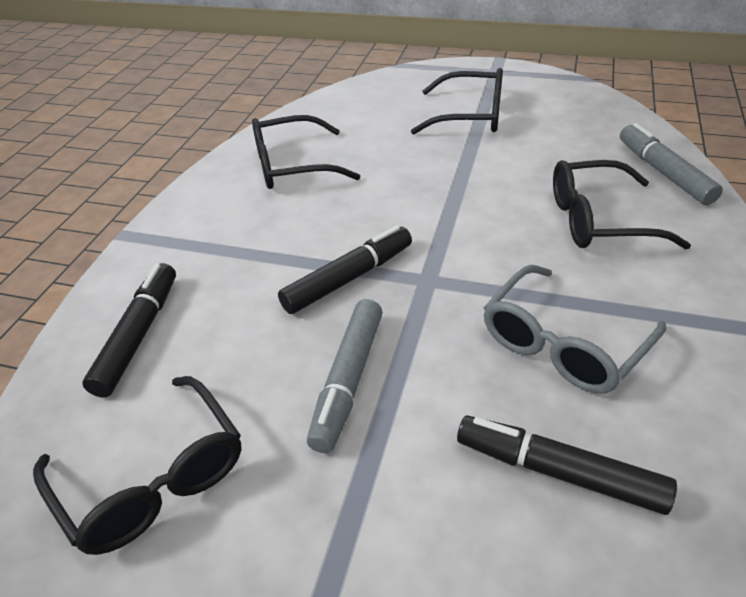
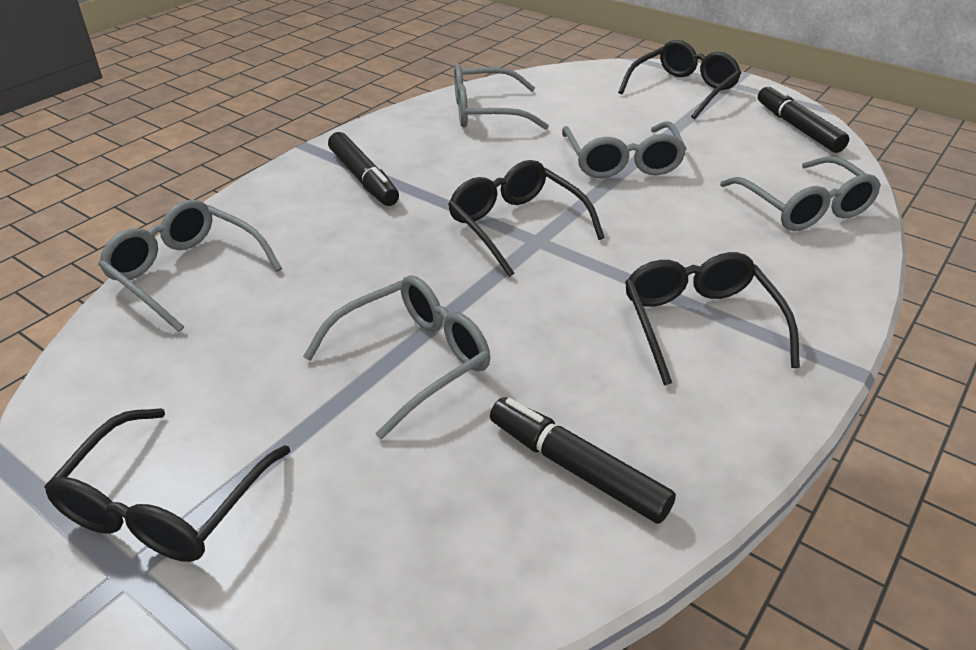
grey glasses: 1 -> 5
grey marker: 2 -> 0

